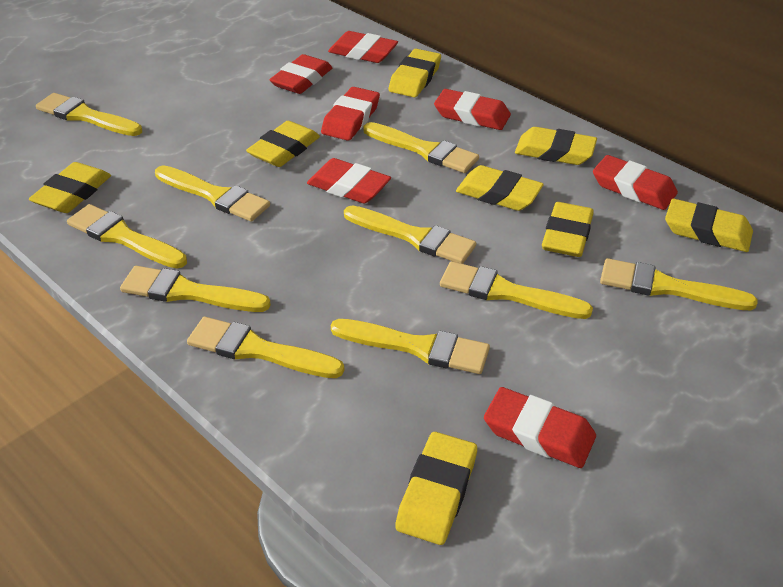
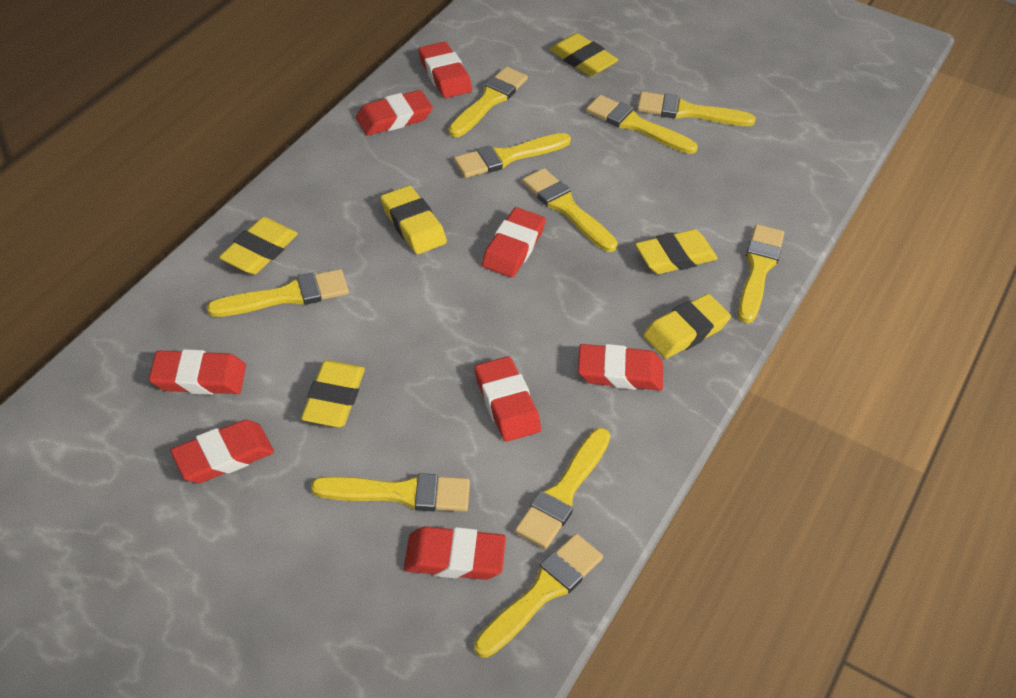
red eraser: 7 -> 8
yellow eraser: 8 -> 6

